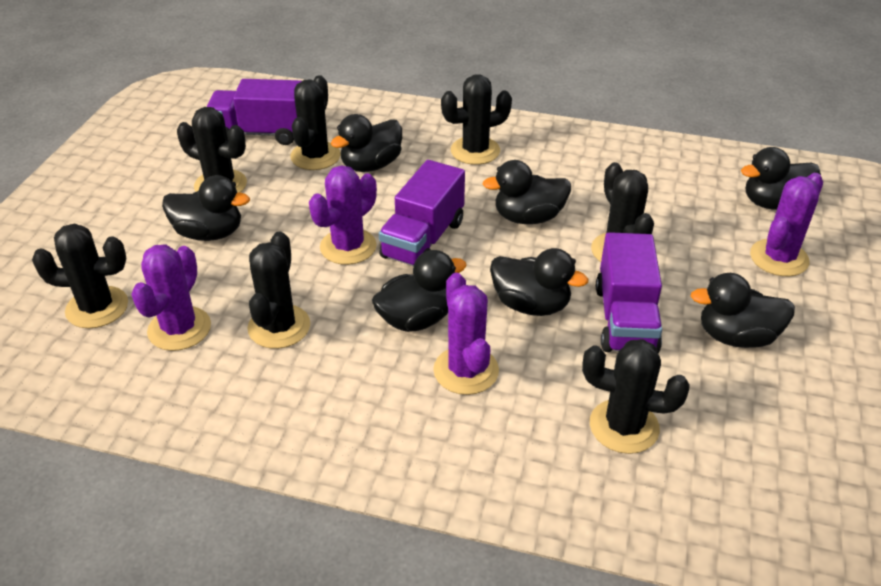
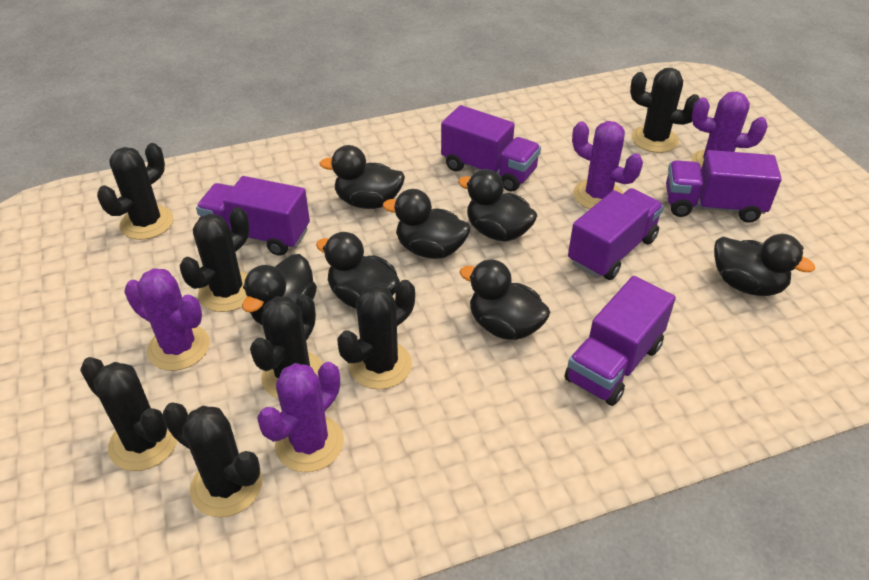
purple truck: 3 -> 5

